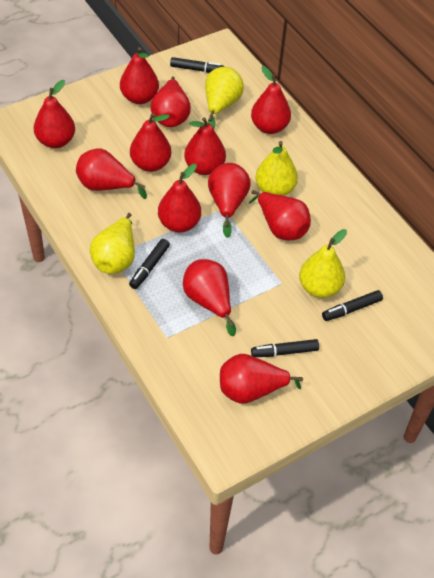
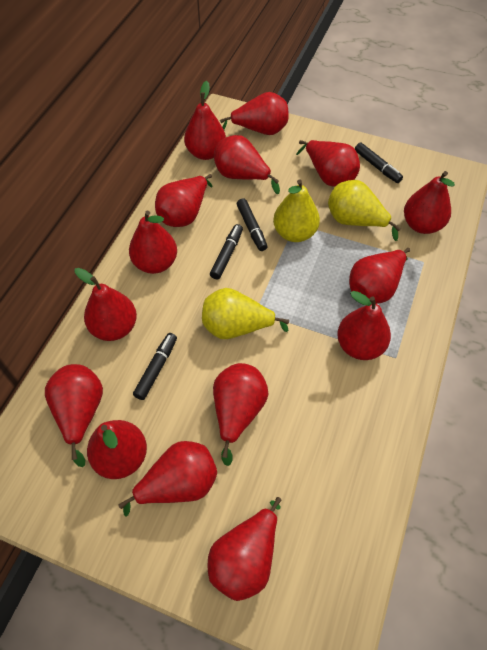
red pear: 12 -> 15
yellow pear: 4 -> 3

